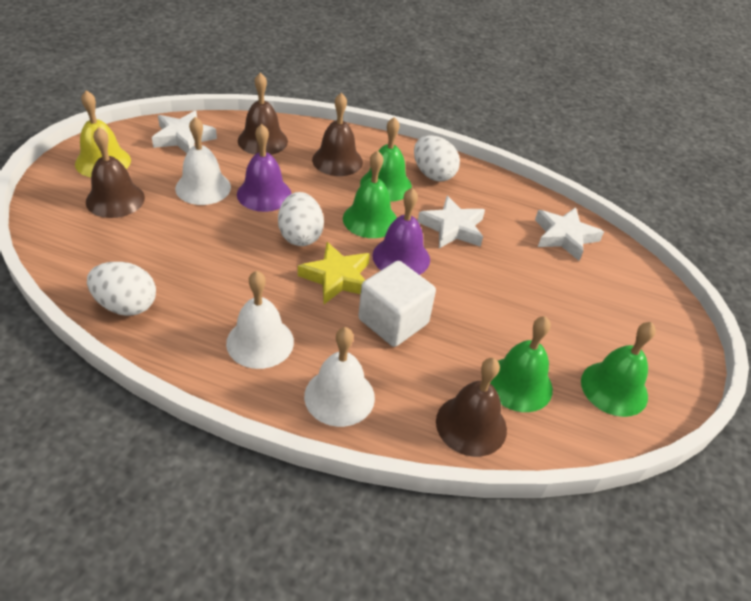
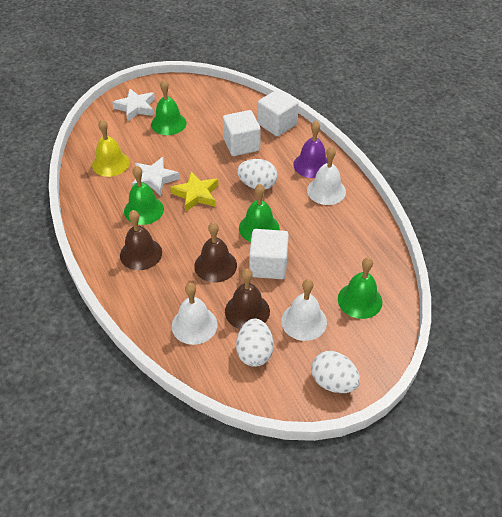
brown bell: 4 -> 3
purple bell: 2 -> 1
white cube: 1 -> 3
white star: 3 -> 2

